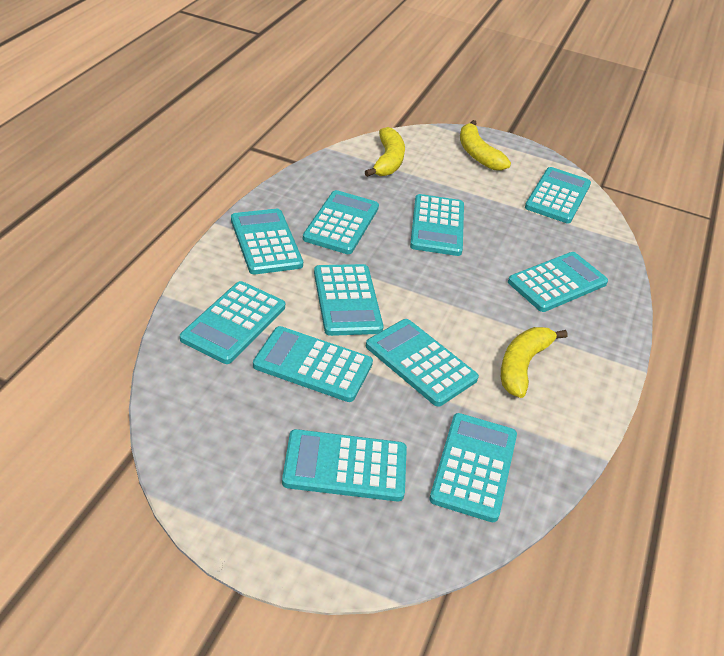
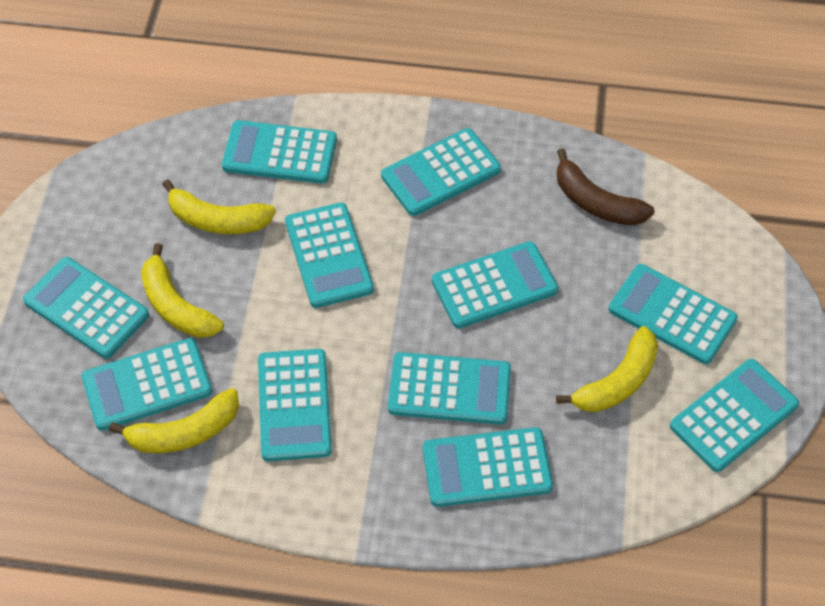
brown banana: 0 -> 1
yellow banana: 3 -> 4

